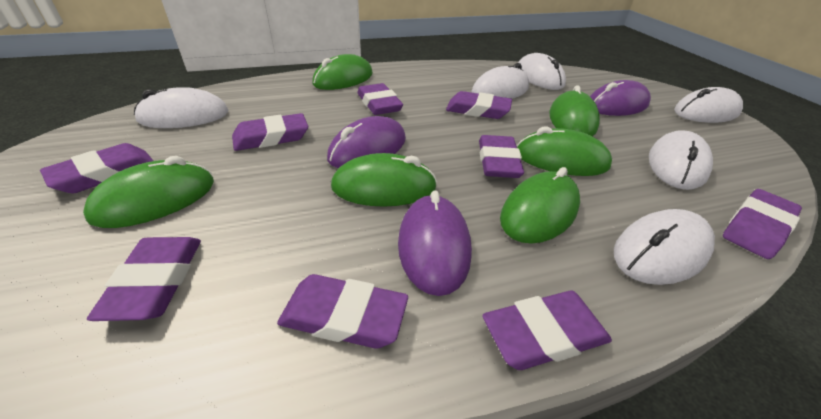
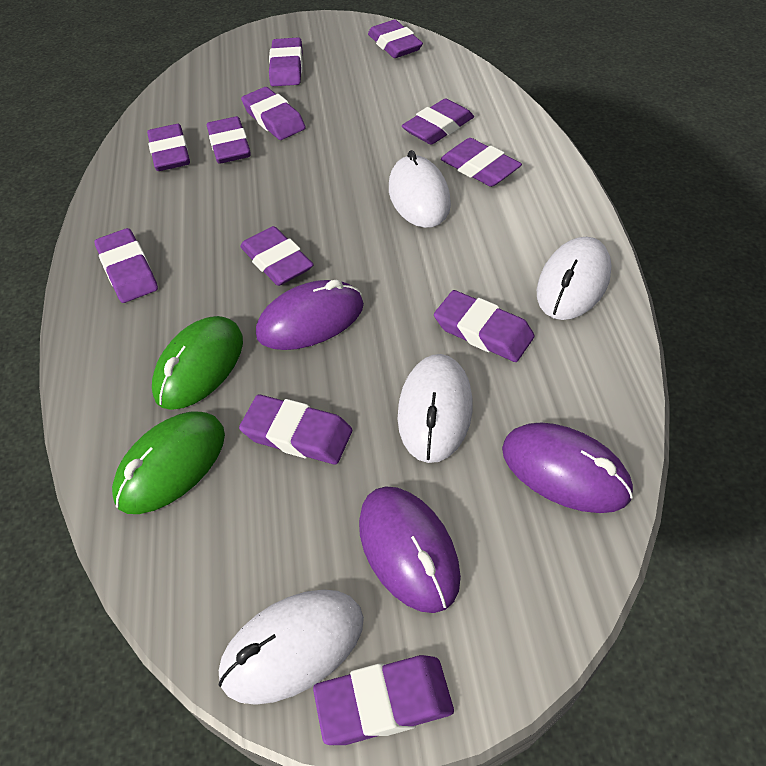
green mouse: 6 -> 2
purple eraser: 9 -> 12
white mouse: 6 -> 4

